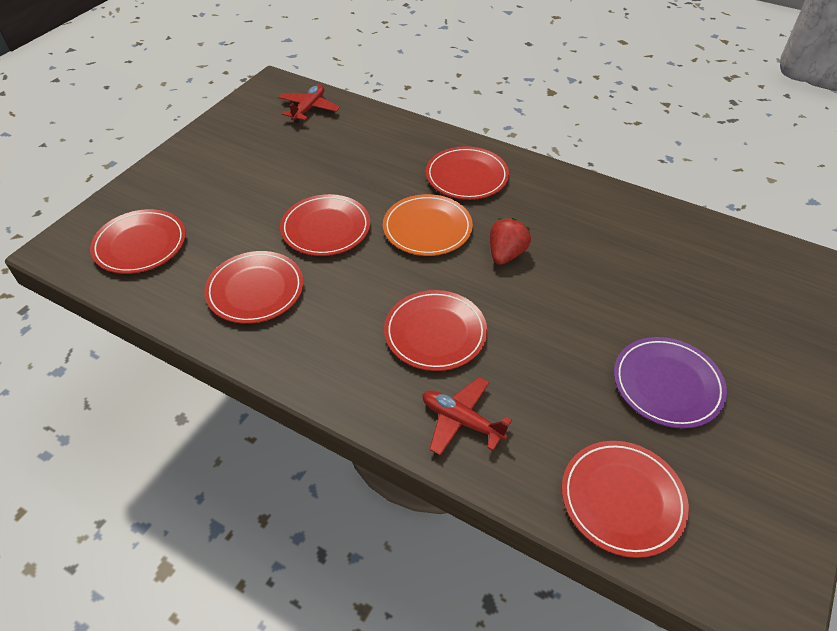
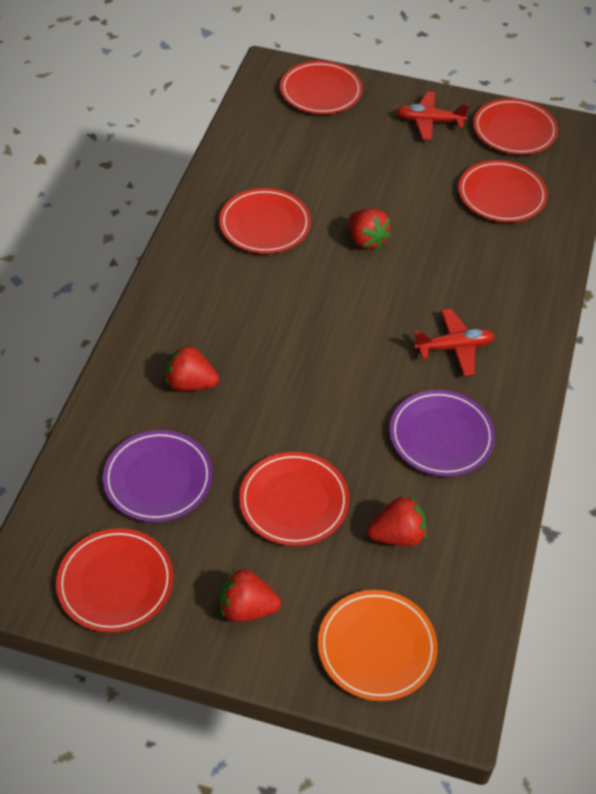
purple plate: 1 -> 2
red strawberry: 1 -> 4

